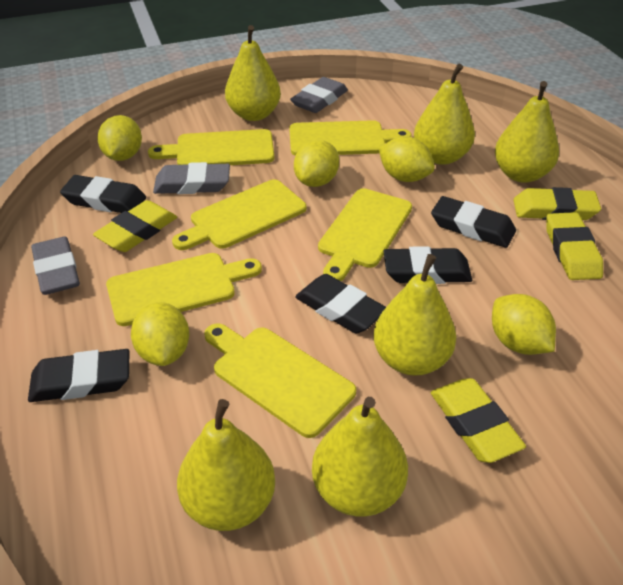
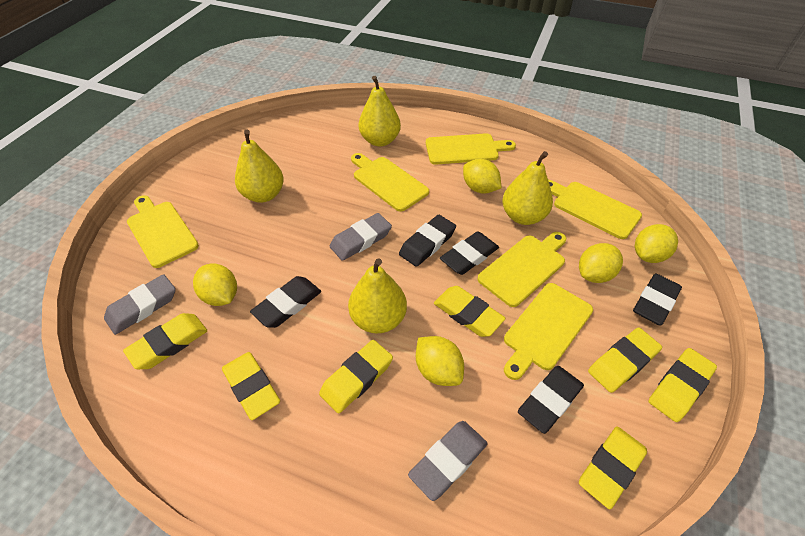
yellow eraser: 4 -> 7
yellow pear: 6 -> 4

